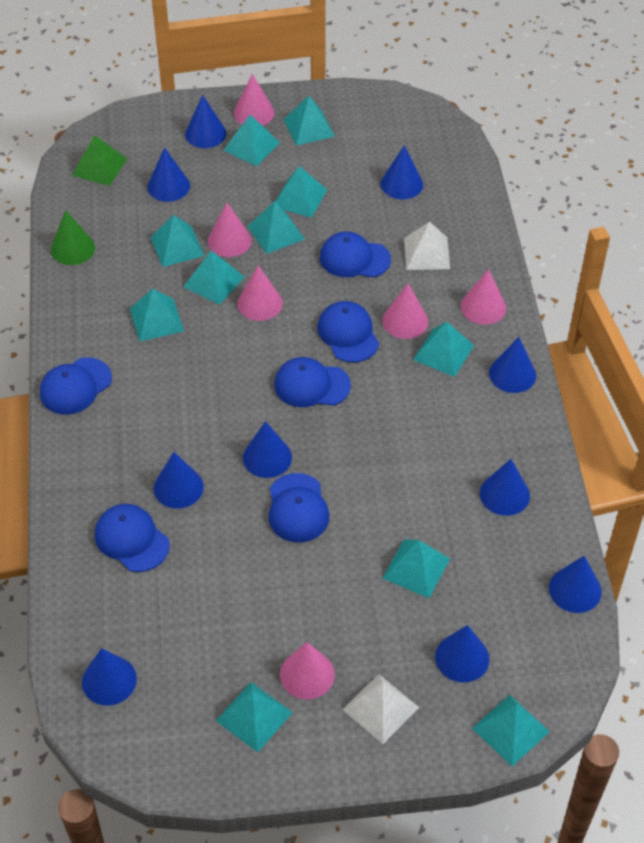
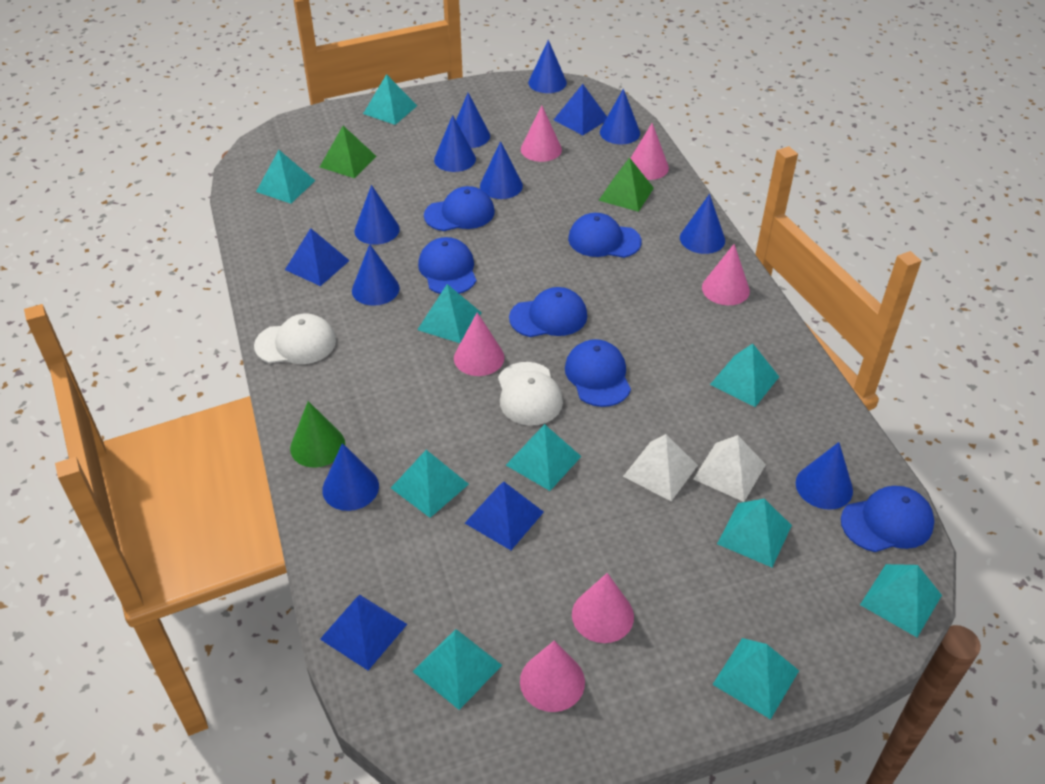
blue pyramid: 0 -> 4
green pyramid: 1 -> 2
turquoise pyramid: 11 -> 10
white cap: 0 -> 2

